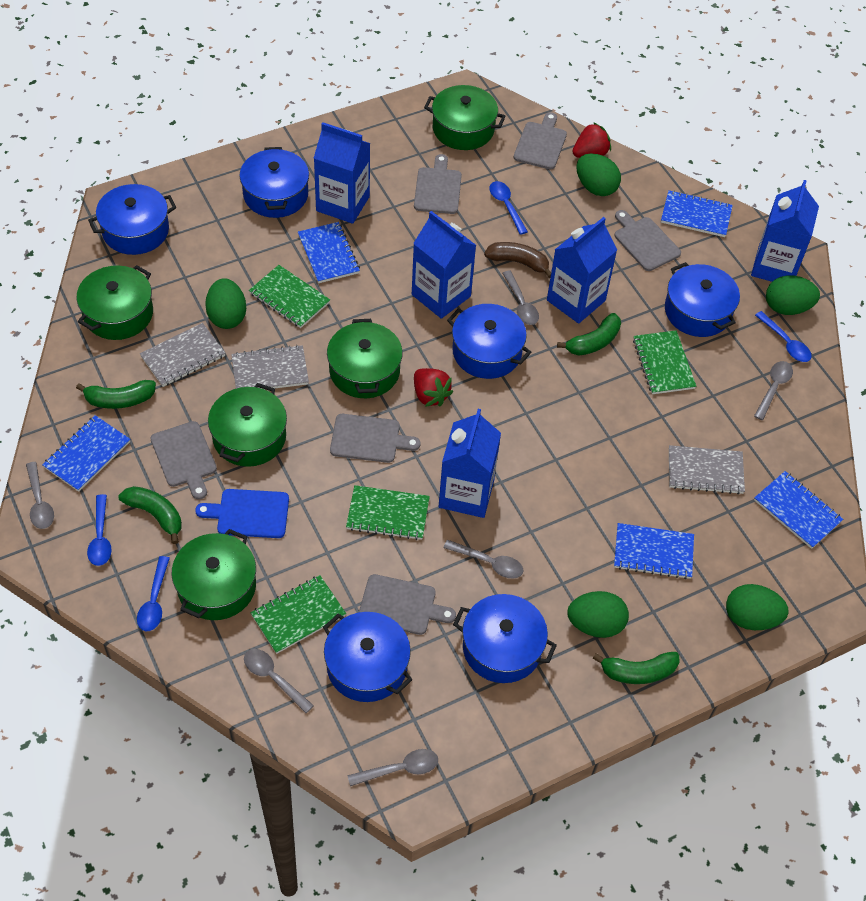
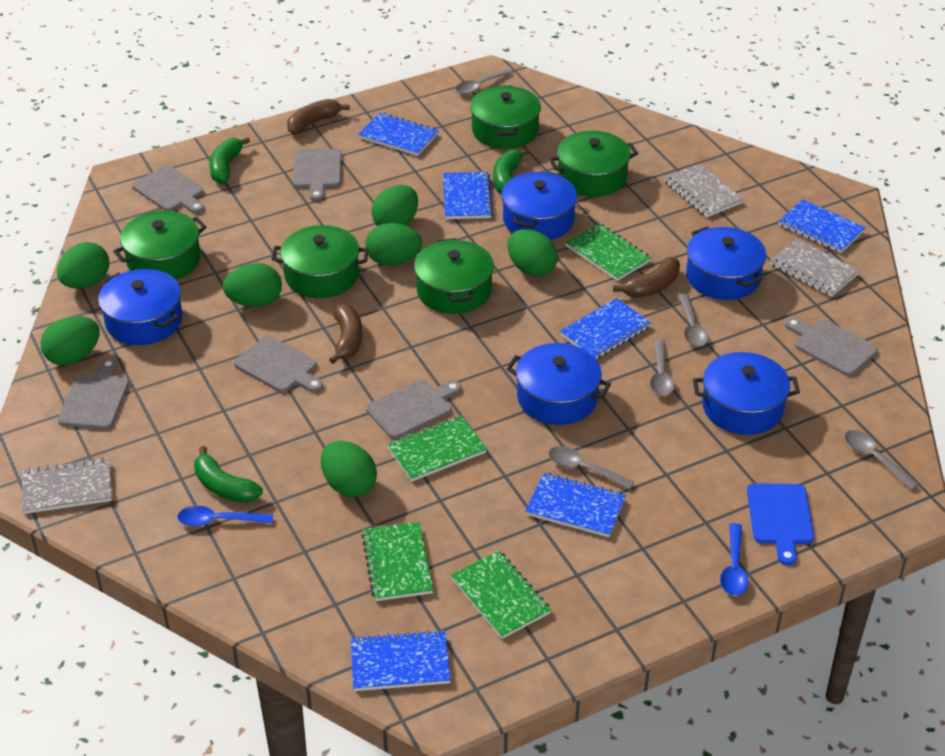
blue carton: 5 -> 0
blue notebook: 5 -> 6
blue pot: 6 -> 5
blue spoon: 4 -> 2
brown banana: 1 -> 3
green banana: 4 -> 3
green egg: 5 -> 7
grey spoon: 6 -> 5
red strawberry: 2 -> 0

